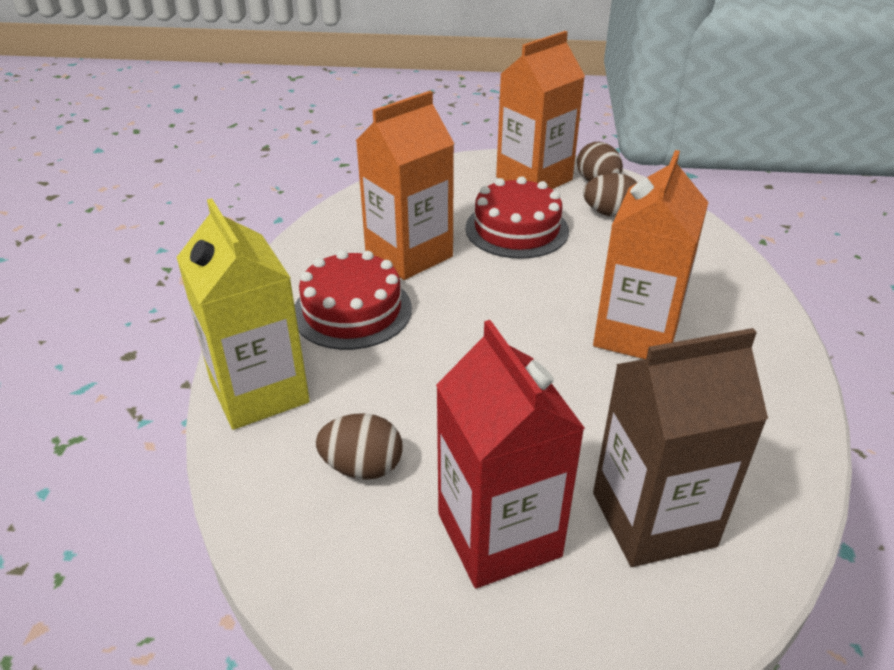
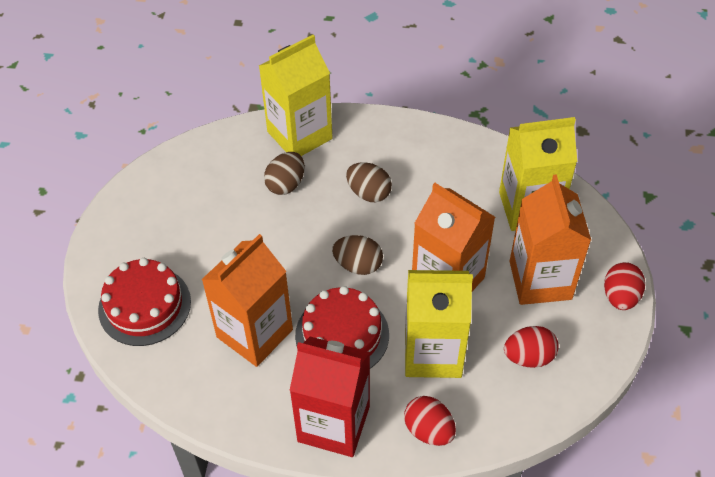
brown carton: 1 -> 0
red egg: 0 -> 3
yellow carton: 1 -> 3

